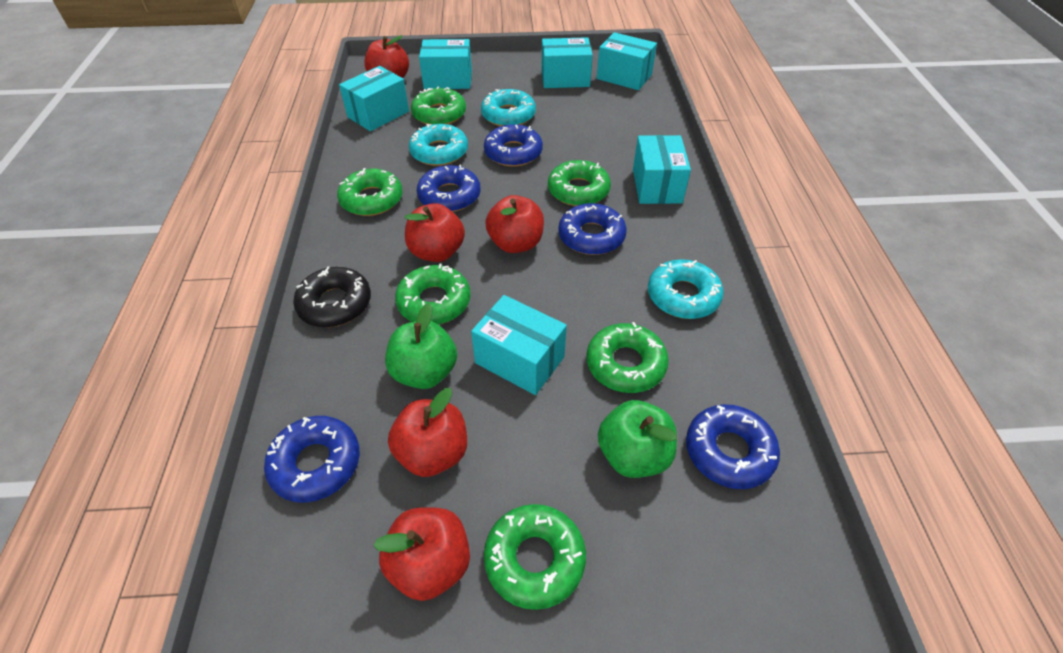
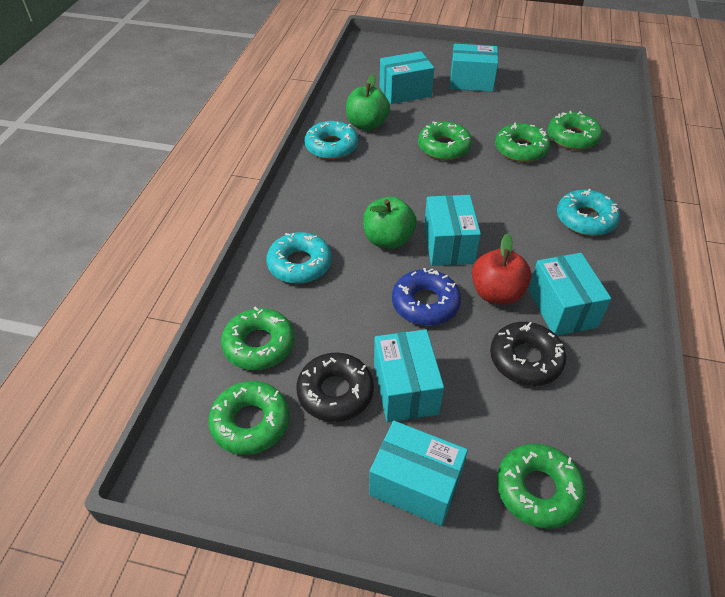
black donut: 1 -> 2
blue donut: 5 -> 1
red apple: 5 -> 1

